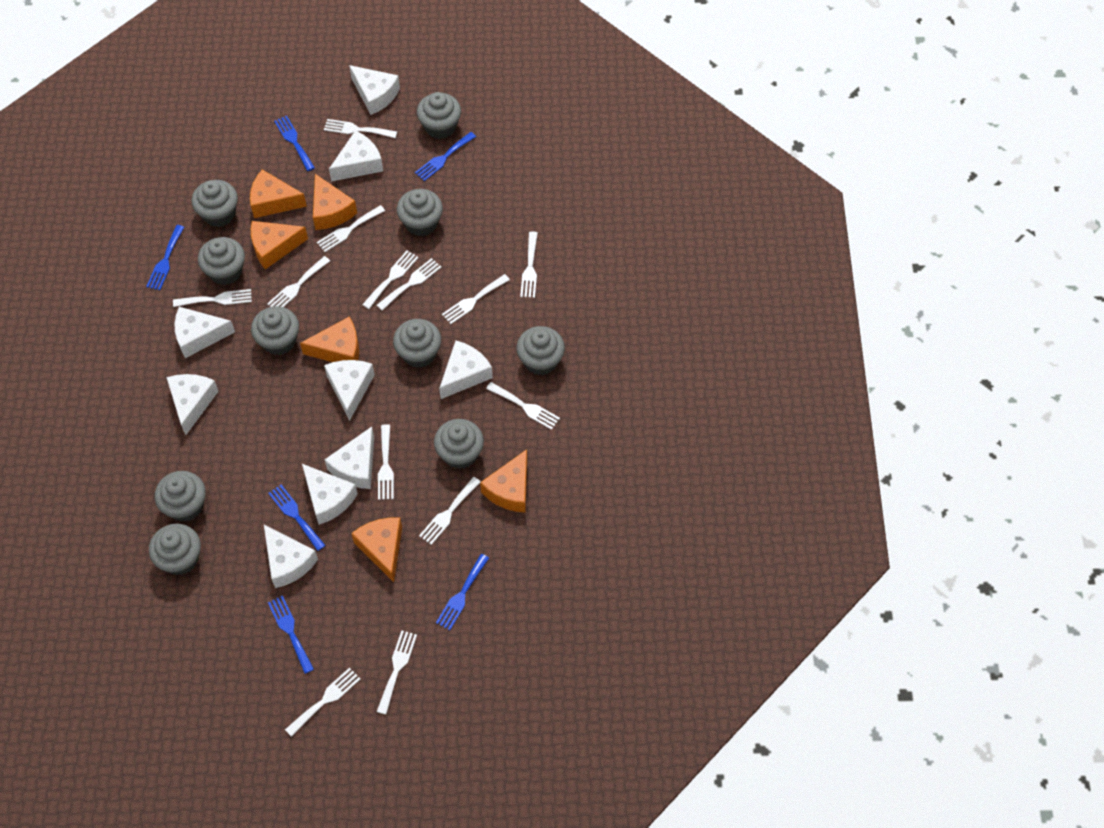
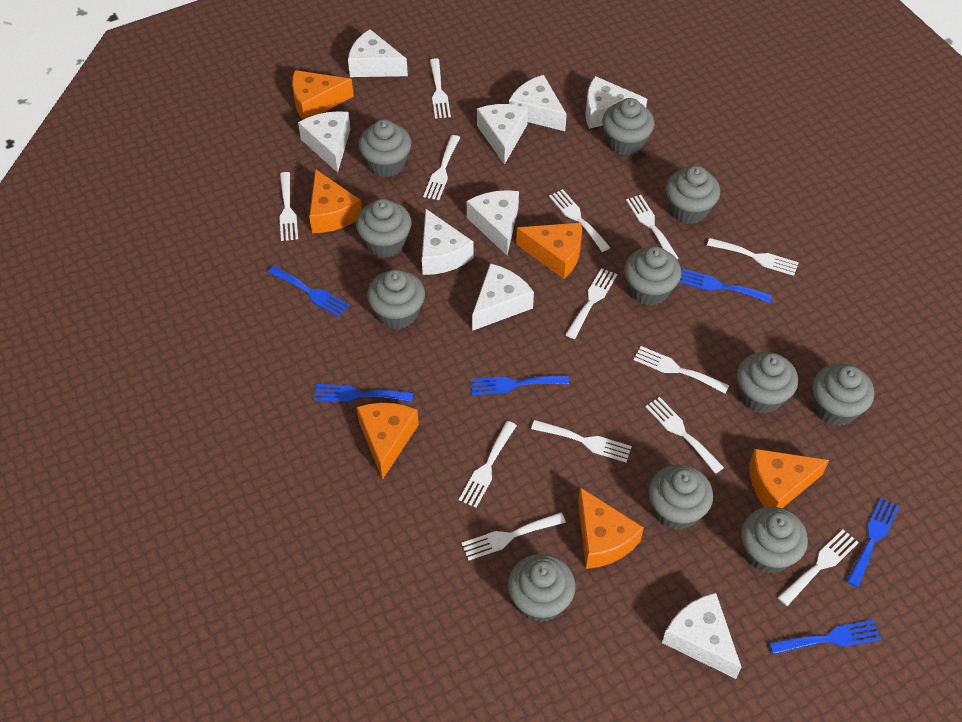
grey cupcake: 10 -> 11

